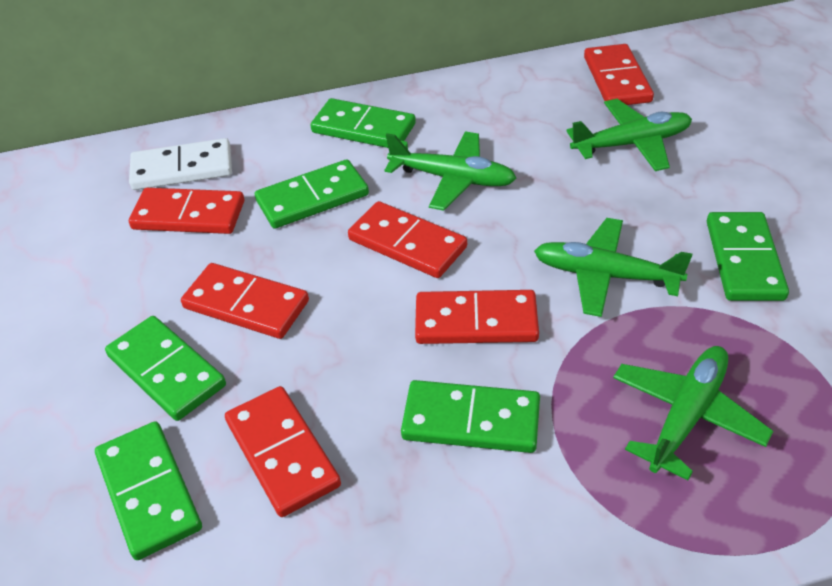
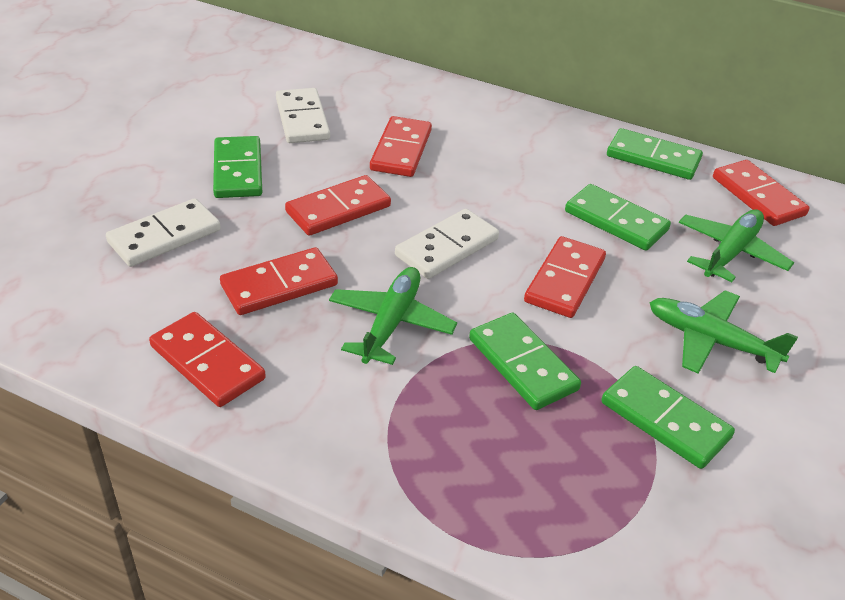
green domino: 6 -> 5
green plane: 4 -> 3
white domino: 1 -> 3

